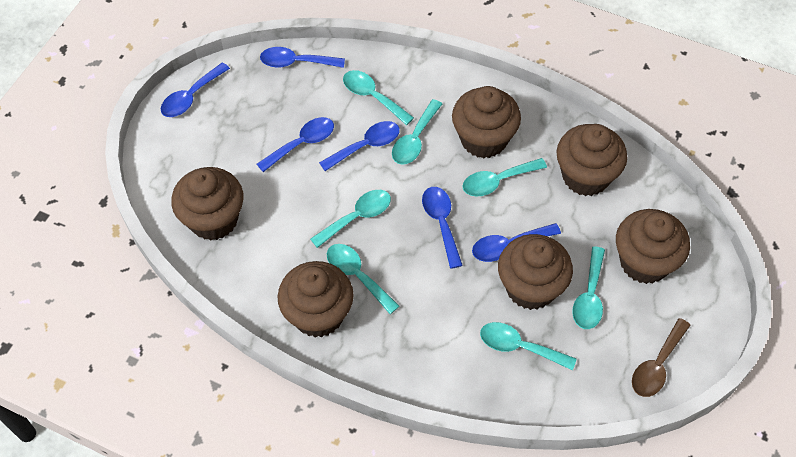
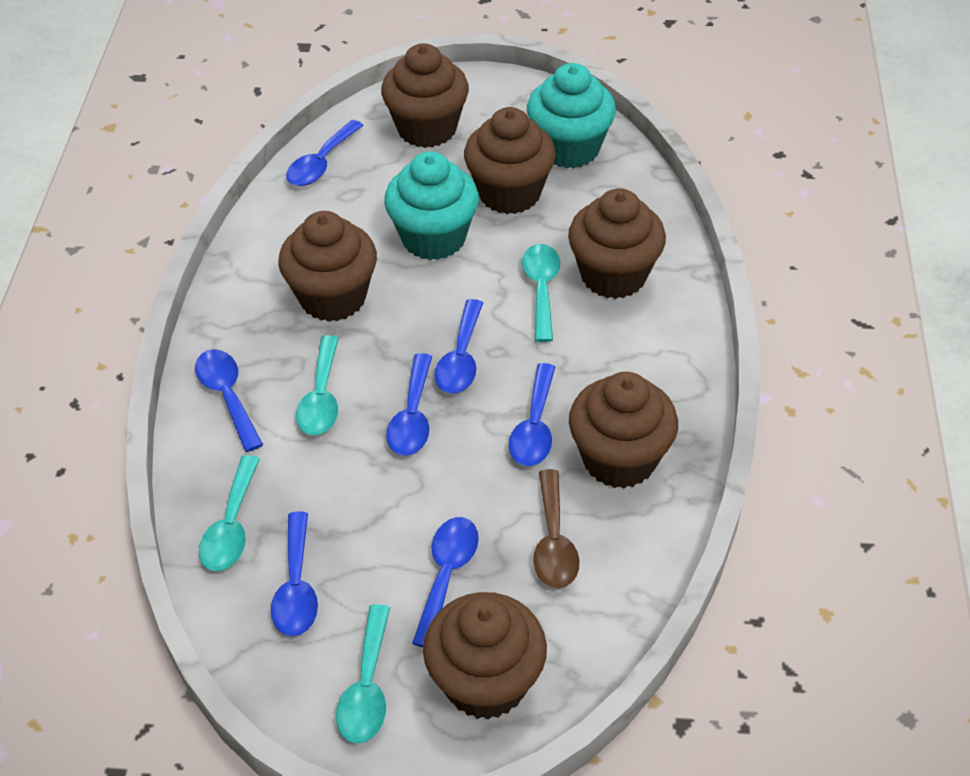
blue spoon: 6 -> 7
turquoise cupcake: 0 -> 2
turquoise spoon: 7 -> 4

